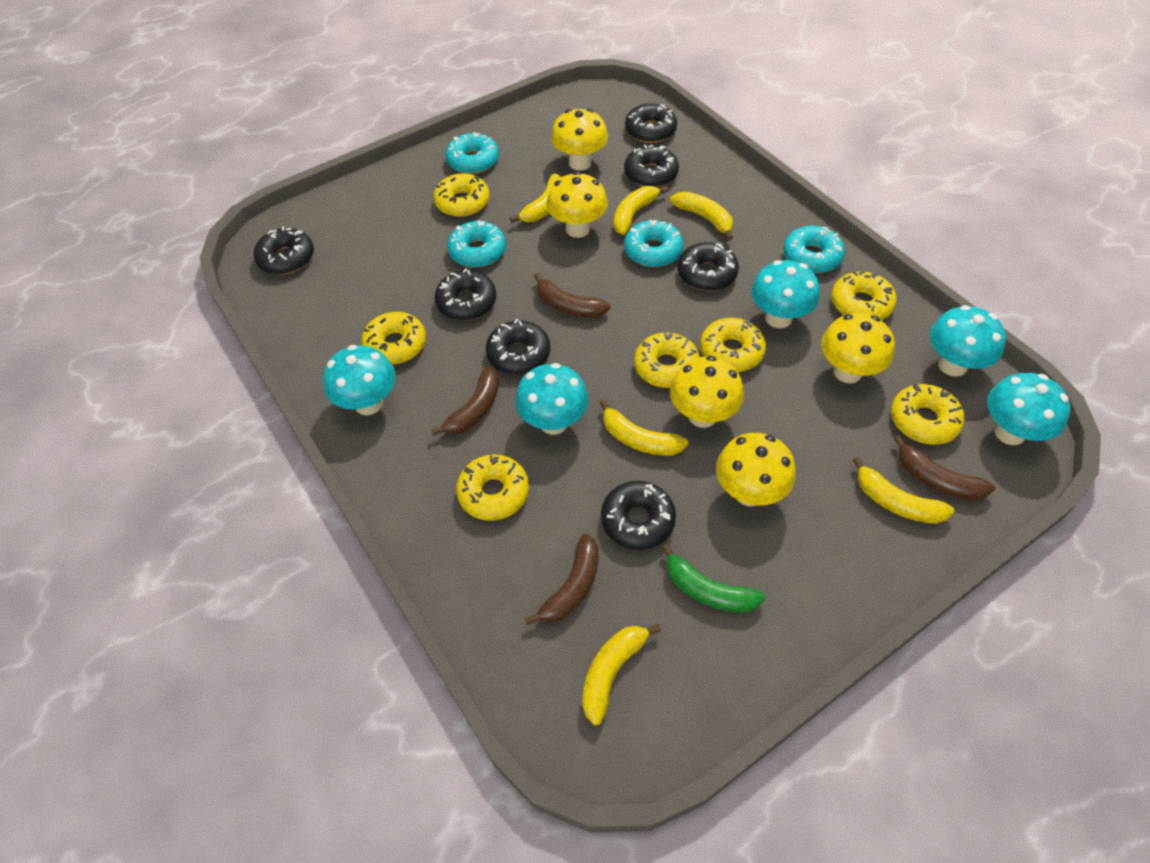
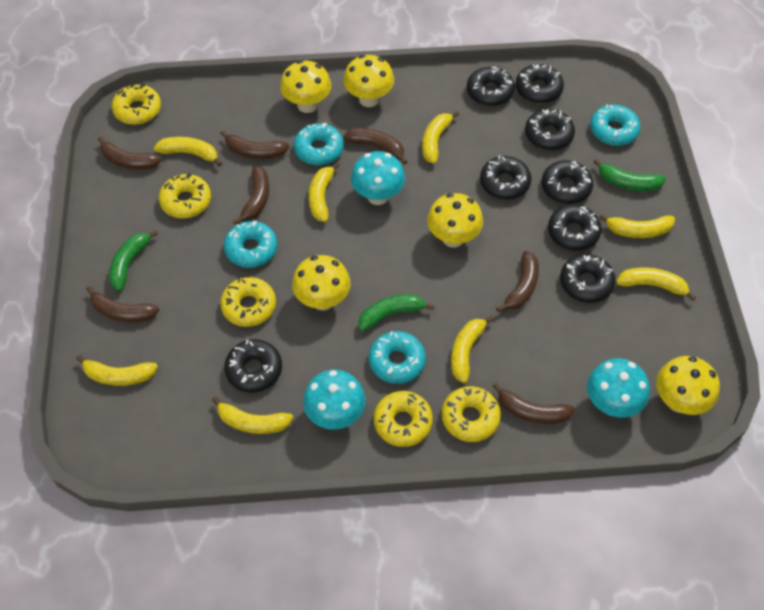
black donut: 7 -> 8
brown banana: 4 -> 7
green banana: 1 -> 3
turquoise mushroom: 5 -> 3
yellow banana: 6 -> 8
yellow donut: 7 -> 5

